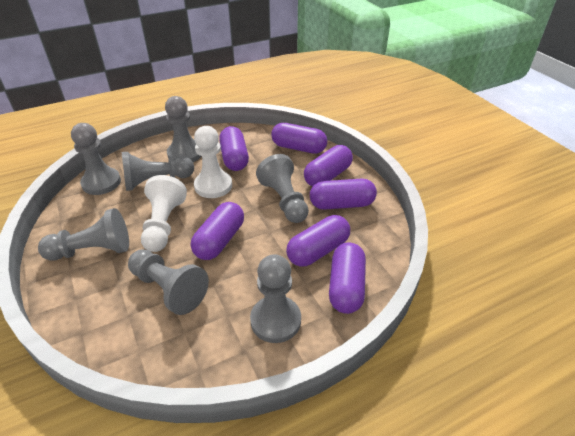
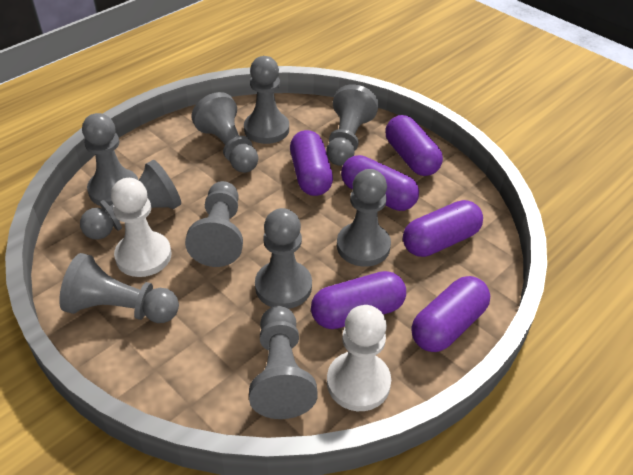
grey pawn: 7 -> 10
purple capsule: 7 -> 6

